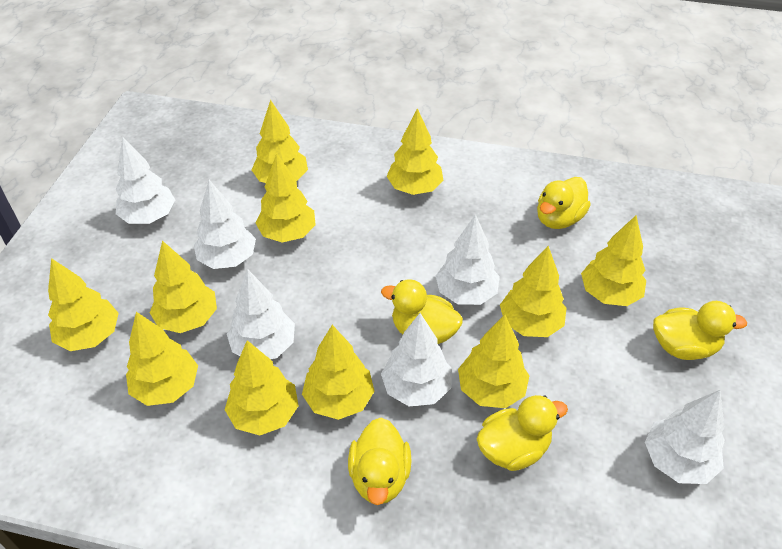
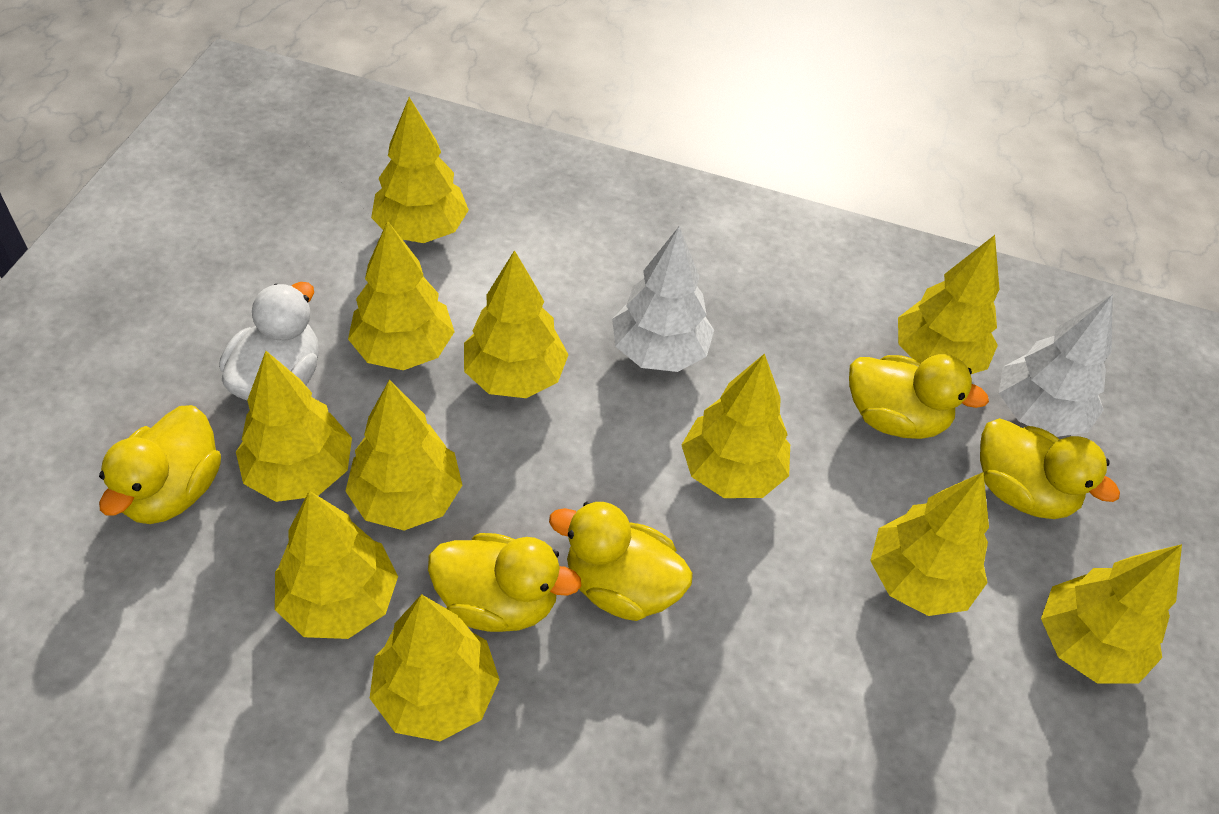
white duck: 0 -> 1
white tree: 6 -> 2

